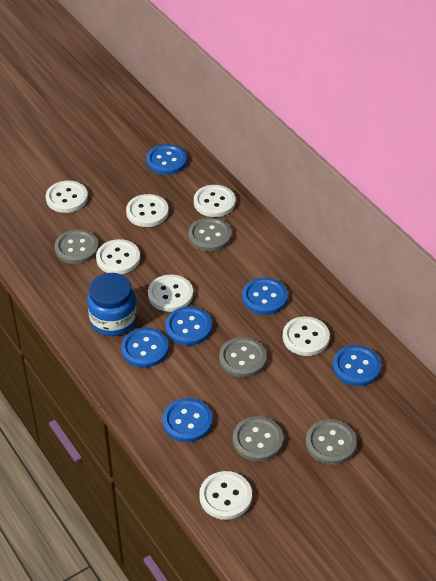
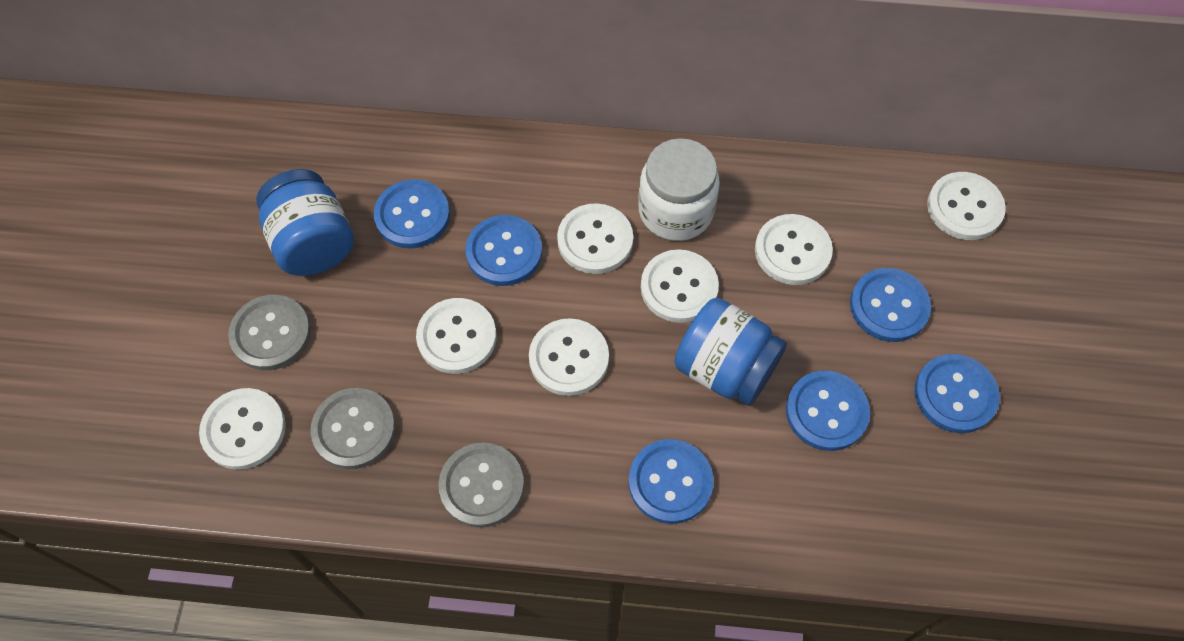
blue jar: 1 -> 2
grey button: 5 -> 3
white jar: 0 -> 1

